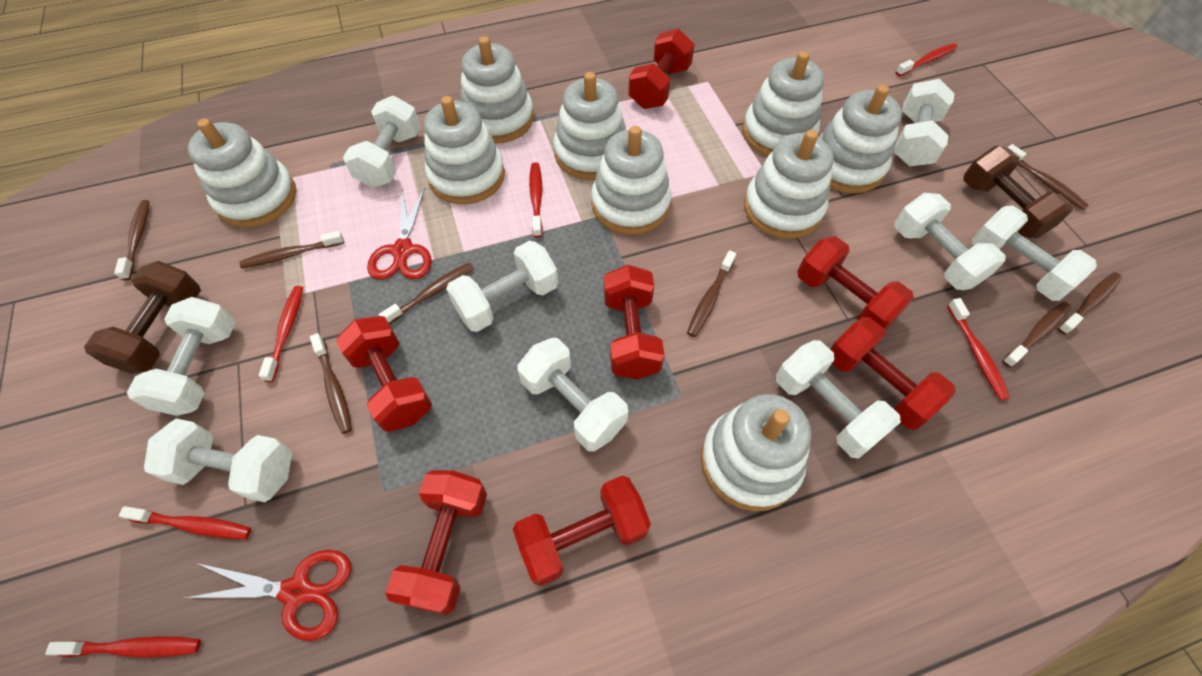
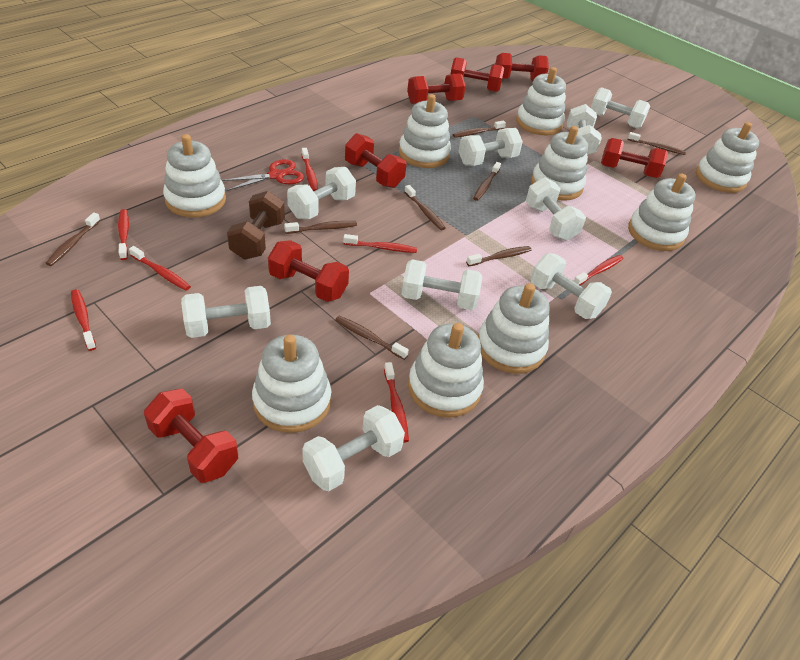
brown dumbbell: 2 -> 1
red scissors: 2 -> 1
red toothbrush: 6 -> 7

